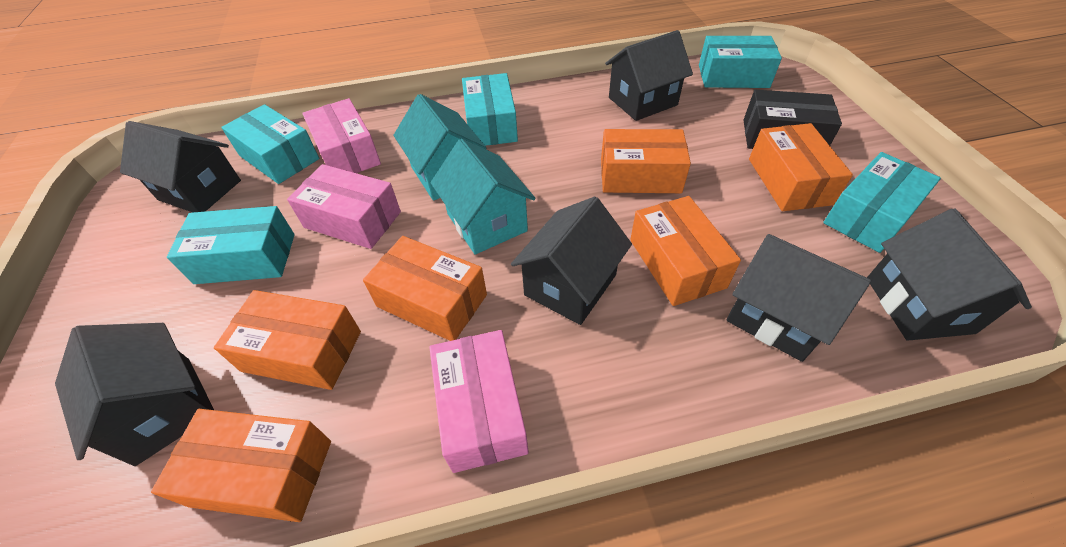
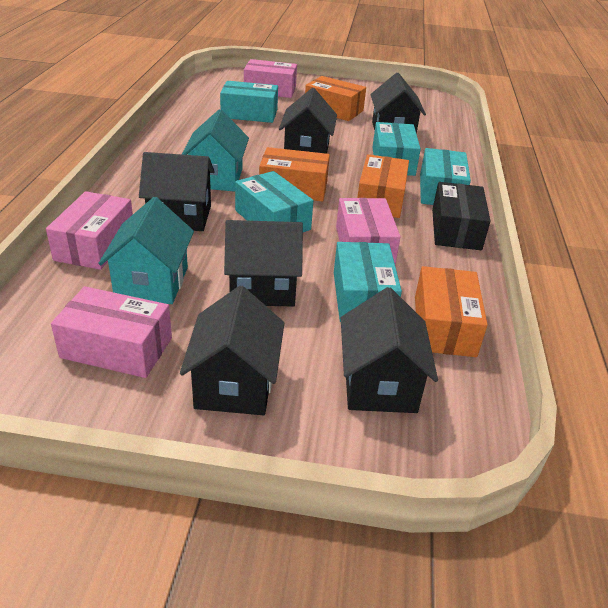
orange box: 6 -> 4
pink box: 3 -> 4

